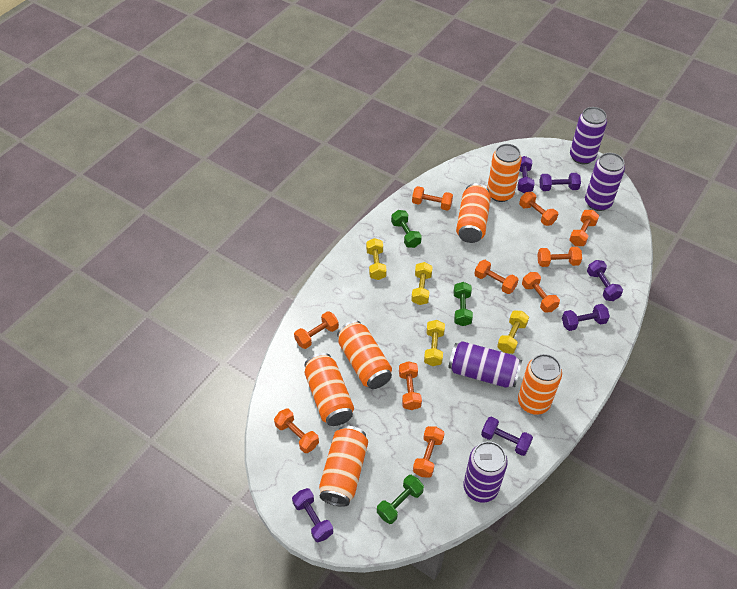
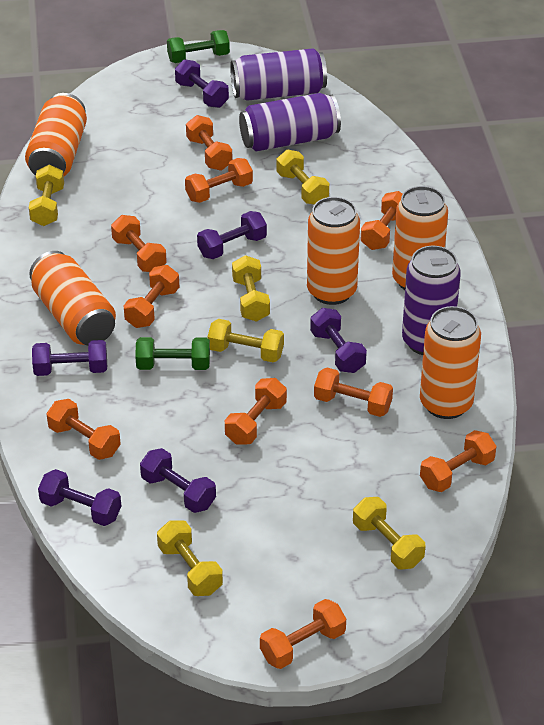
green dumbbell: 3 -> 2
orange can: 6 -> 5
purple can: 4 -> 3
yellow dumbbell: 4 -> 6

